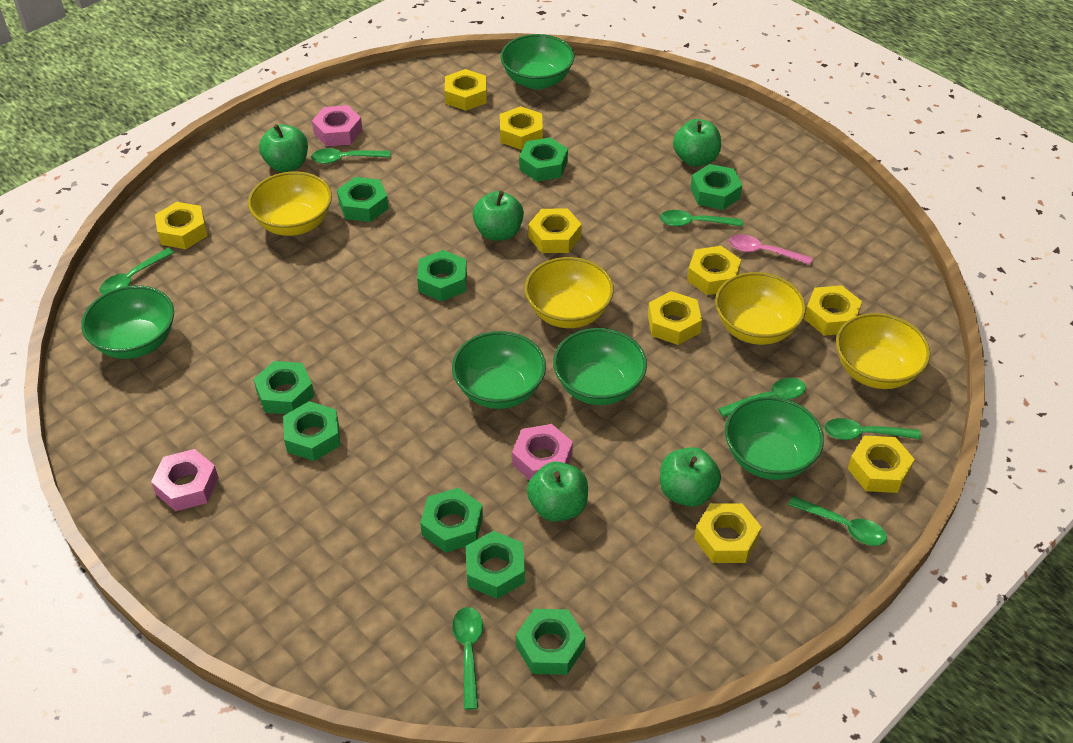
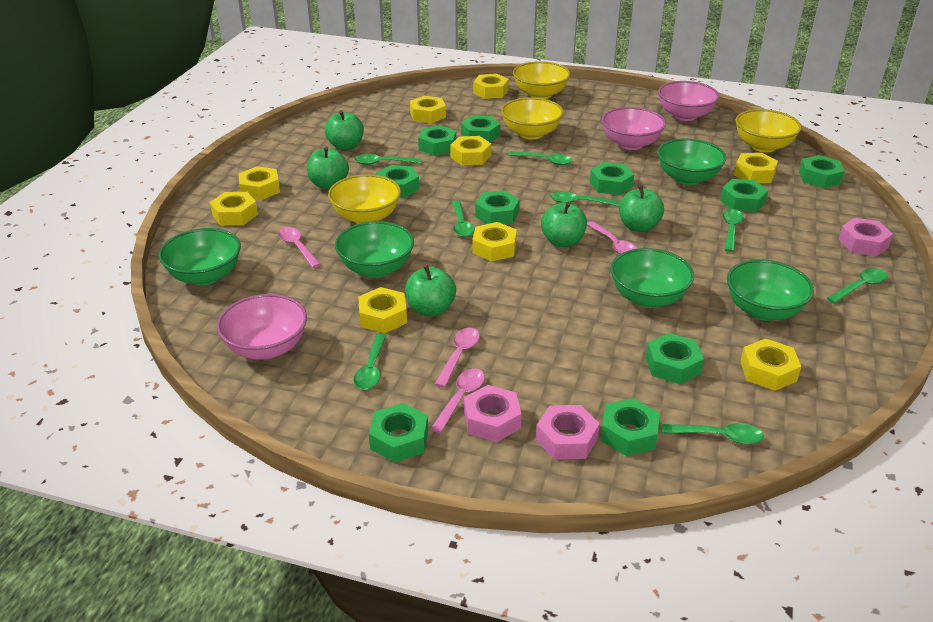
green nut: 9 -> 10
green spoon: 7 -> 8
pink bowl: 0 -> 3
pink spoon: 1 -> 4

